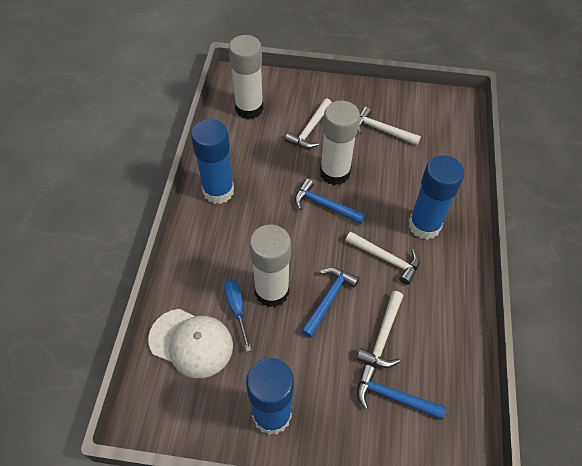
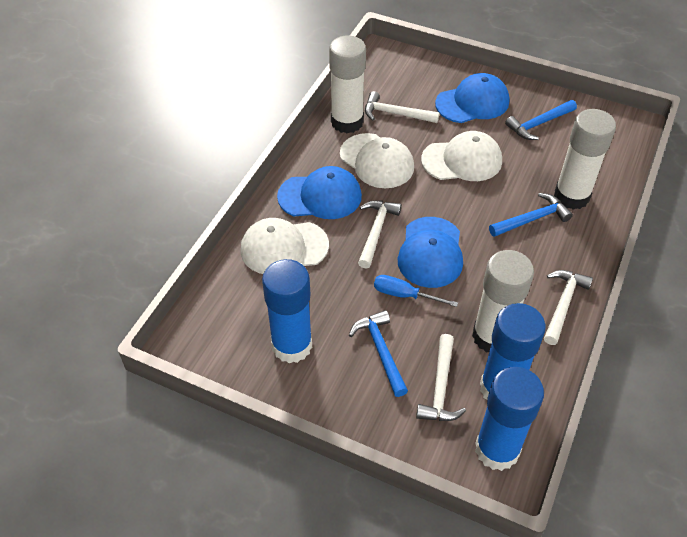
blue cap: 0 -> 3
white cap: 1 -> 3

